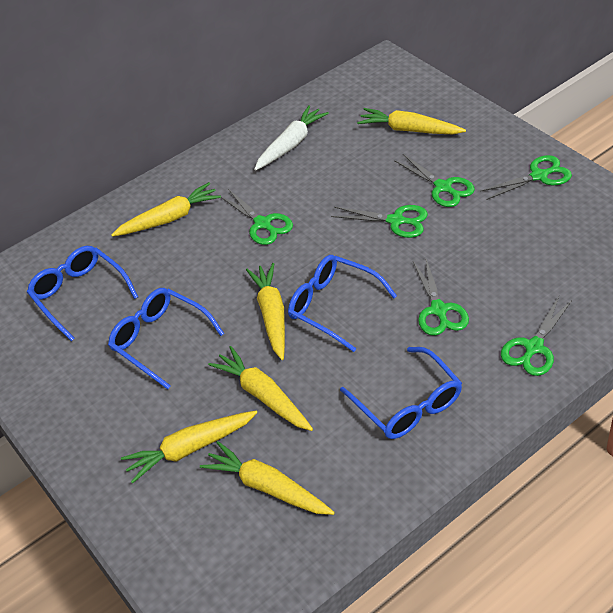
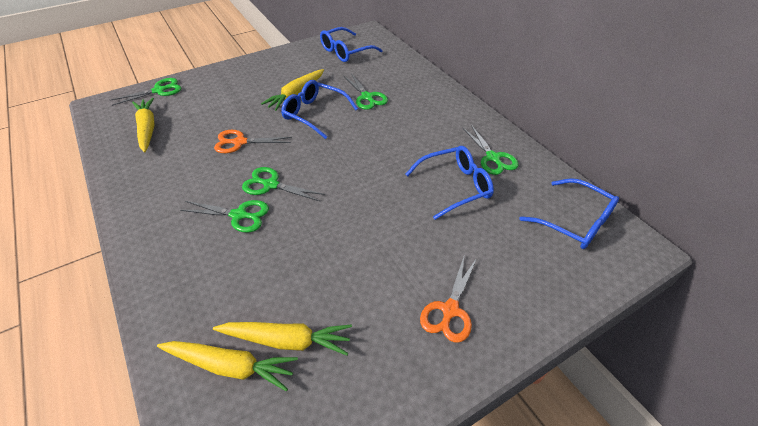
green scissors: 6 -> 5
orange scissors: 0 -> 2
white carrot: 1 -> 0
yellow carrot: 6 -> 4

